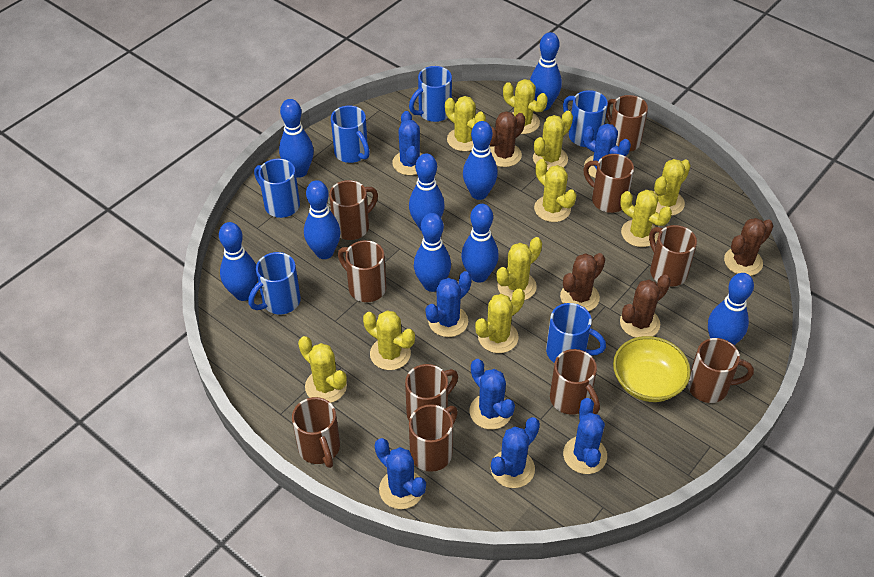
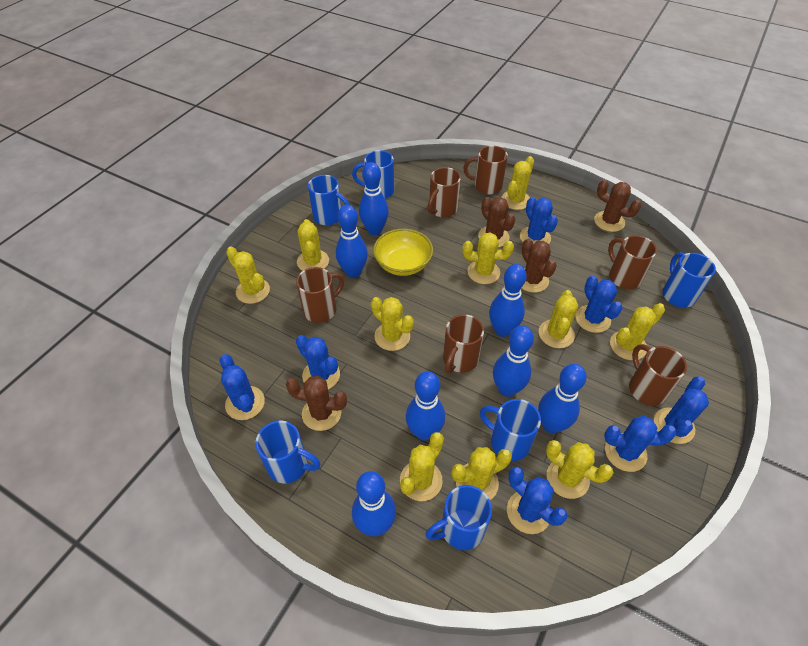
blue bowling pin: 9 -> 7
brown mug: 10 -> 6

